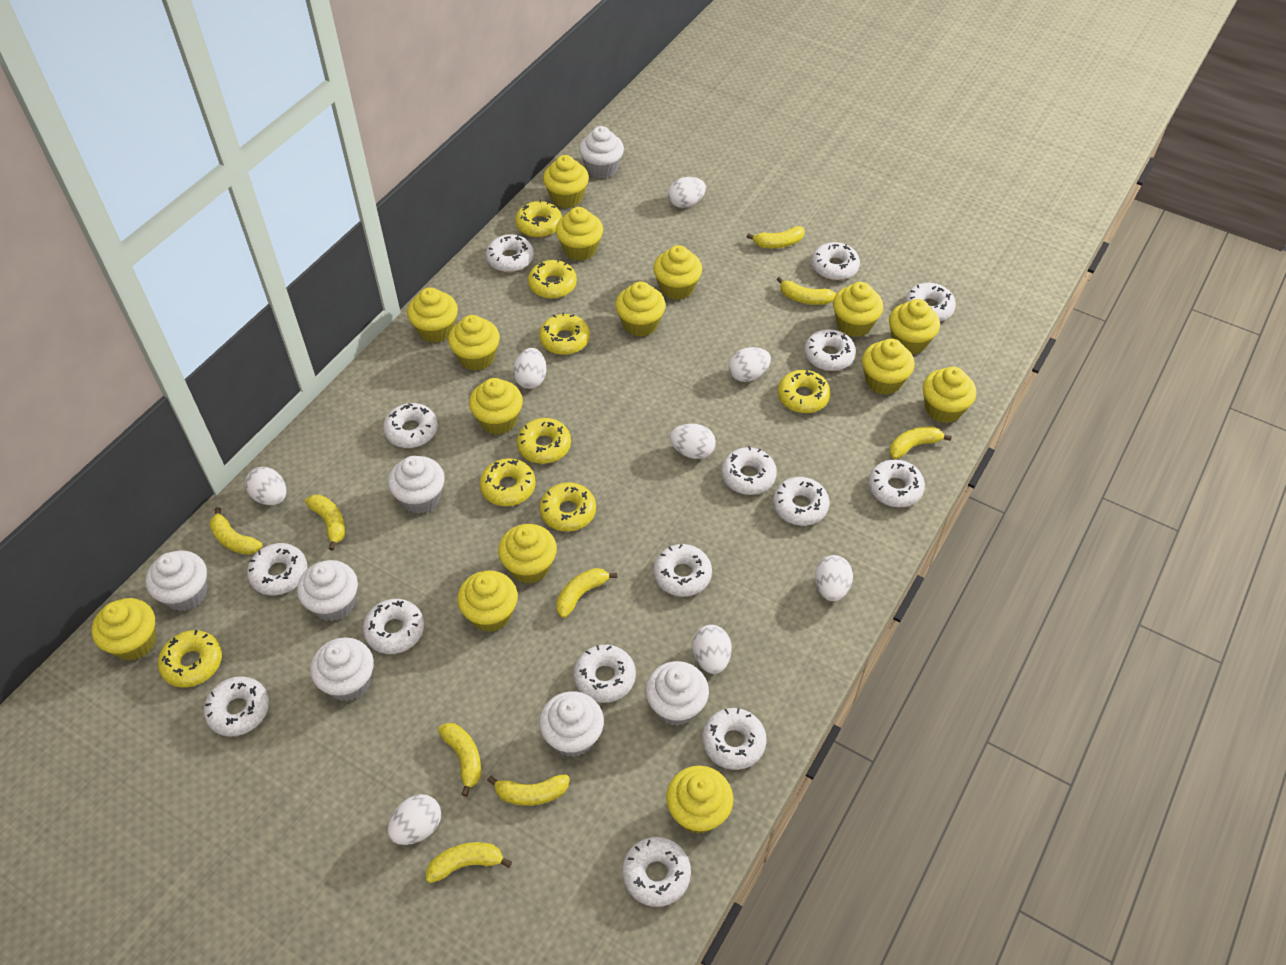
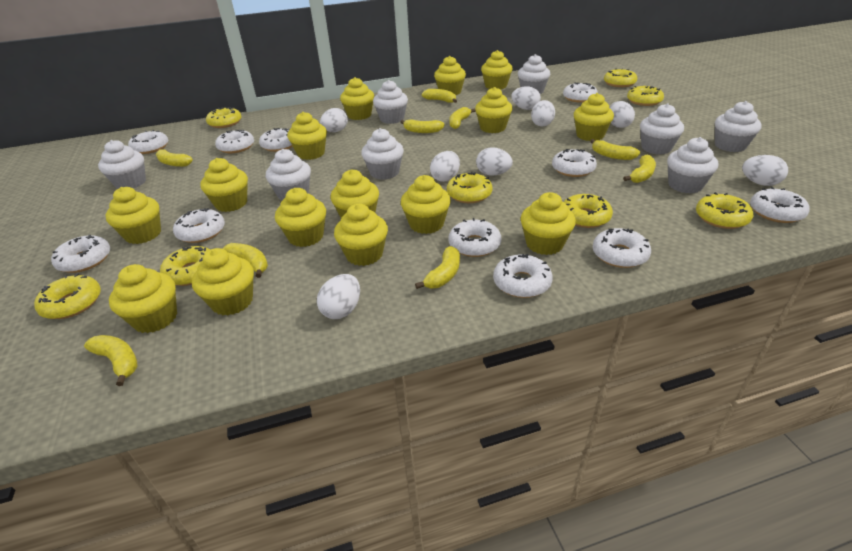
white cupcake: 7 -> 8
white donut: 15 -> 11

